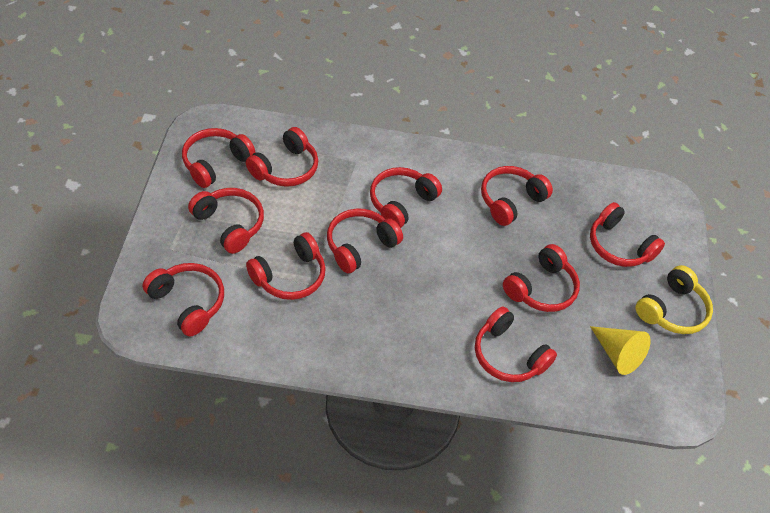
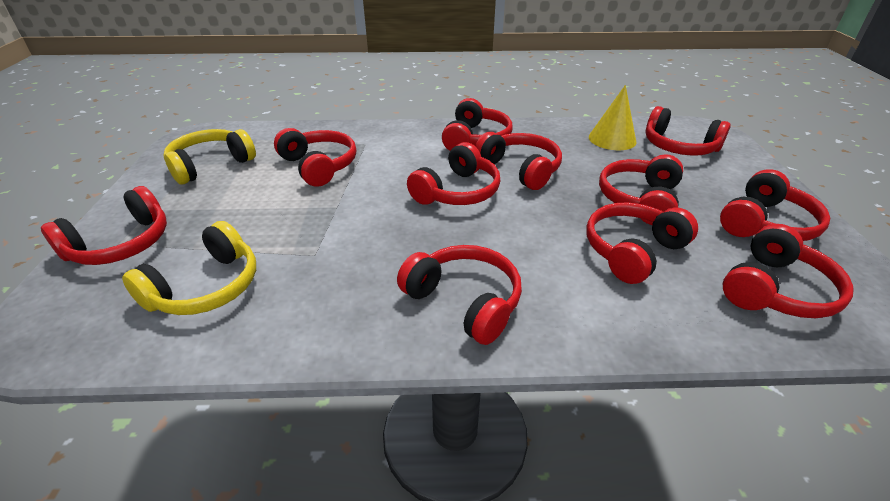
yellow headphones: 1 -> 2

